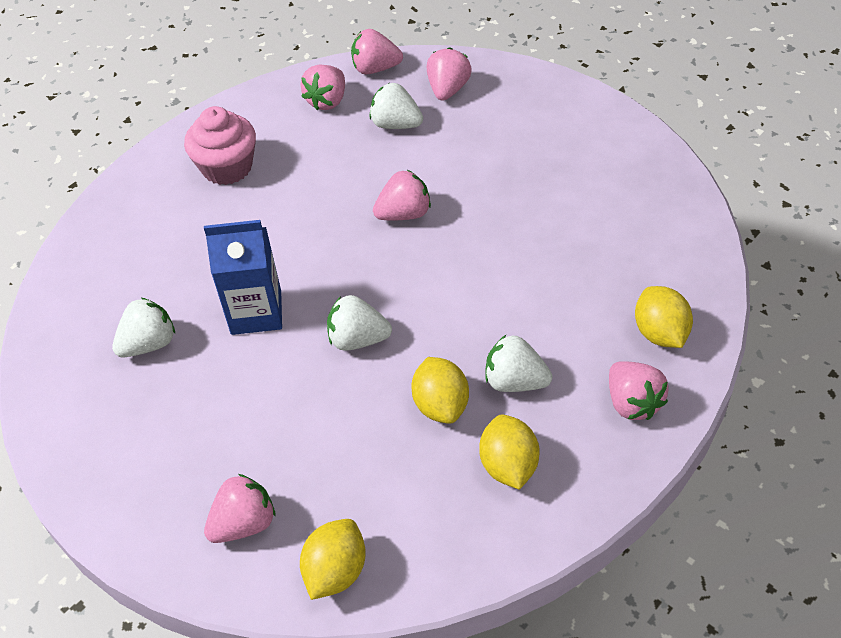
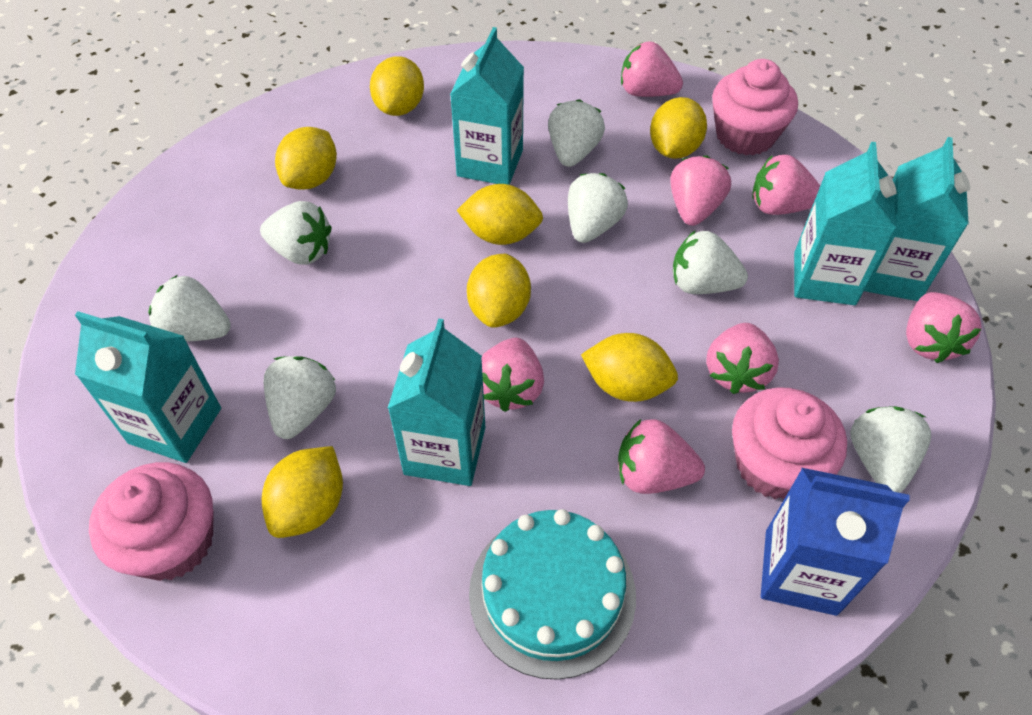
pink cupcake: 1 -> 3
pink strawberry: 6 -> 7
turquoise cake: 0 -> 1
turquoise carton: 0 -> 5
white strawberry: 4 -> 7
yellow lemon: 4 -> 7

